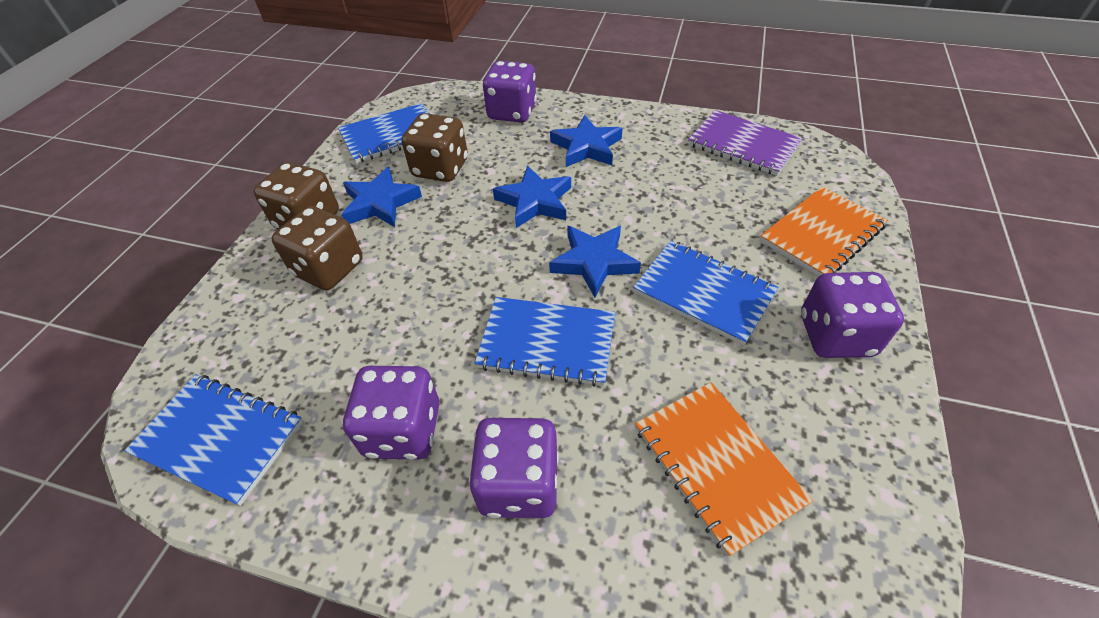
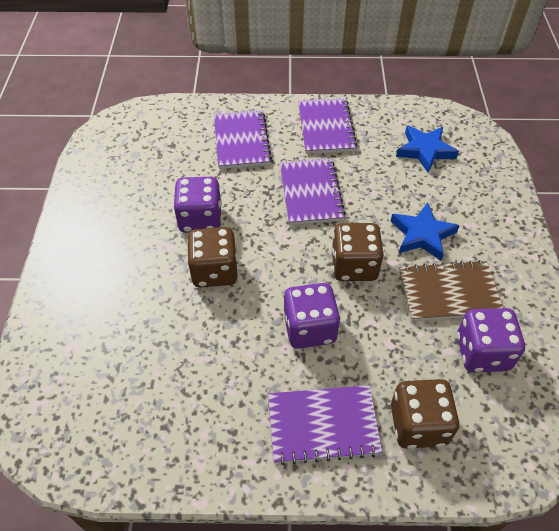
blue notebook: 4 -> 0
blue star: 4 -> 2
brown notebook: 0 -> 1
orange notebook: 2 -> 0
purple dice: 4 -> 3
purple notebook: 1 -> 4

